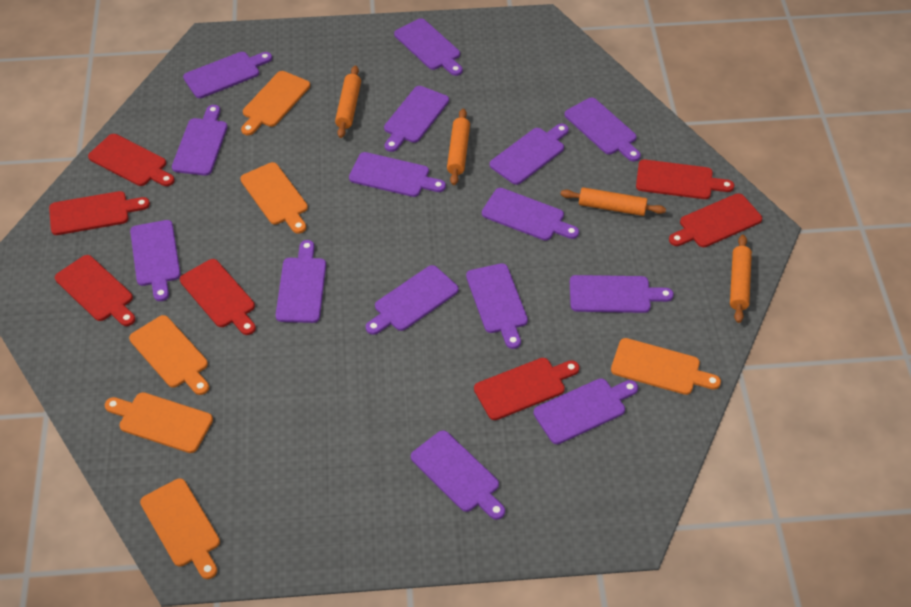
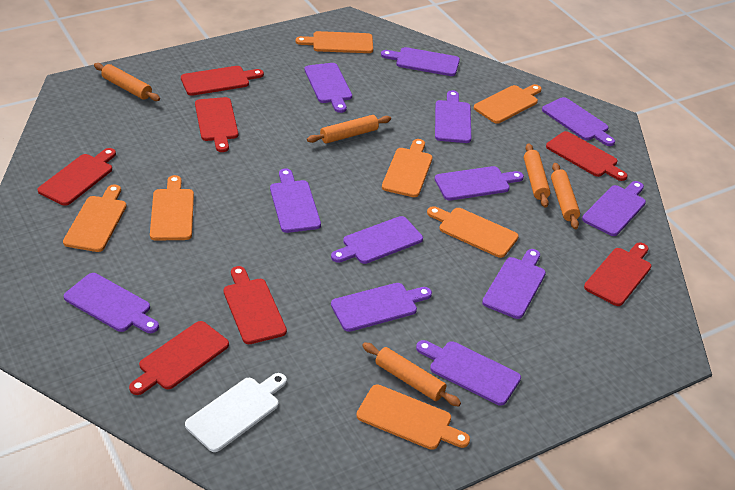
orange cutting board: 6 -> 7
orange rolling pin: 4 -> 5
purple cutting board: 15 -> 12
white cutting board: 0 -> 1

